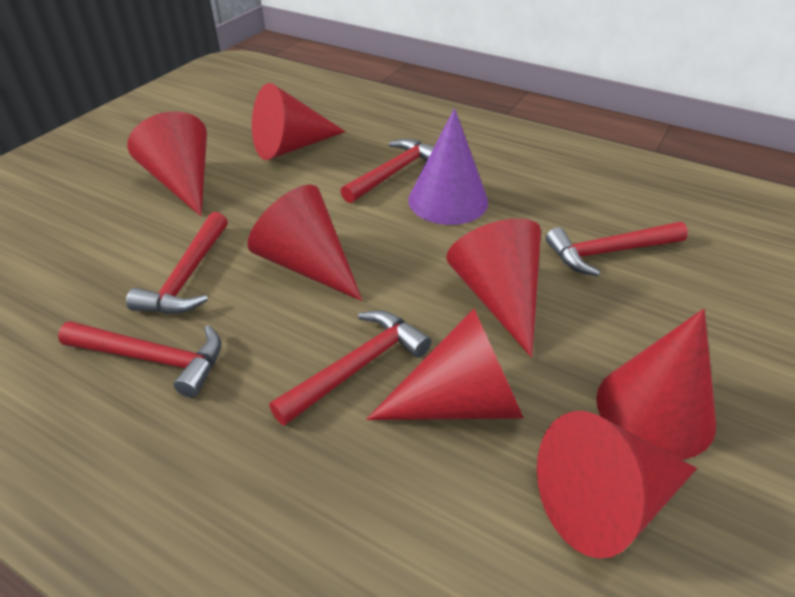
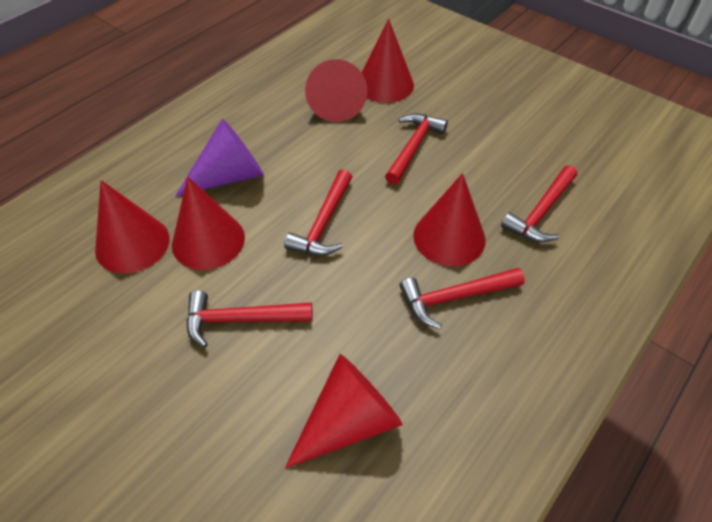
red cone: 7 -> 6

